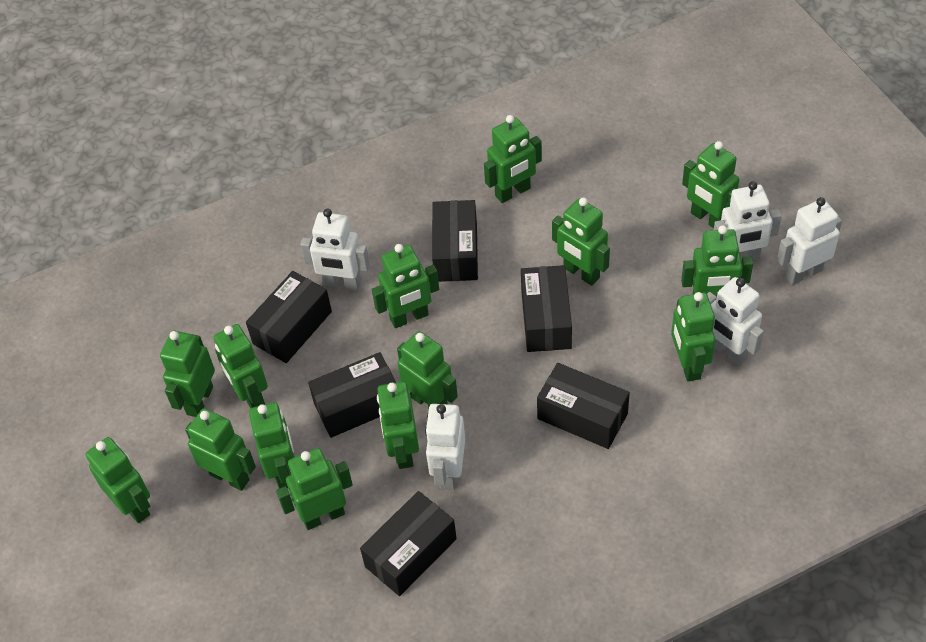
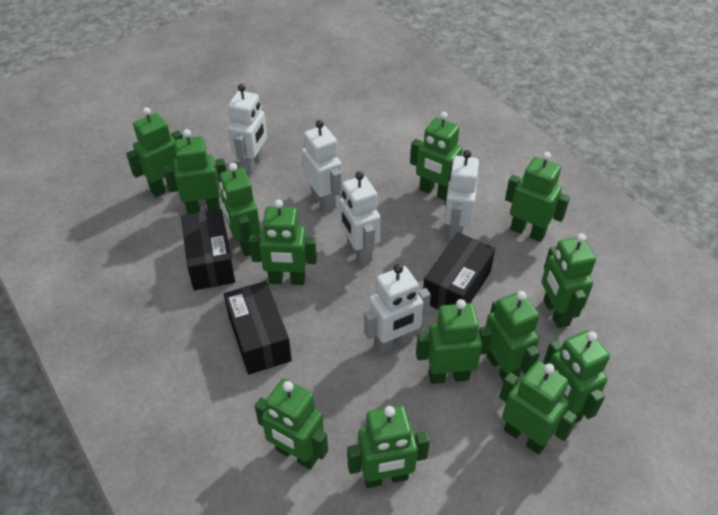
black box: 6 -> 3
green robot: 14 -> 13

